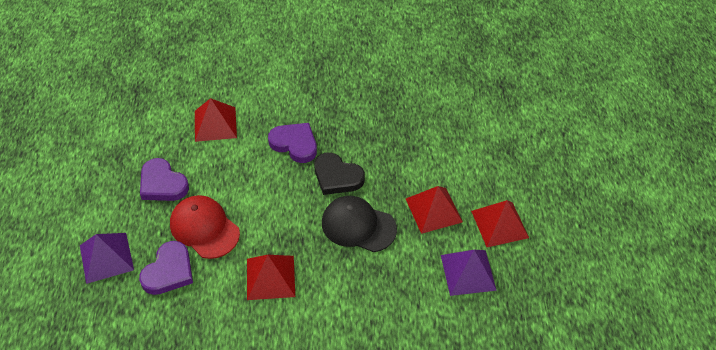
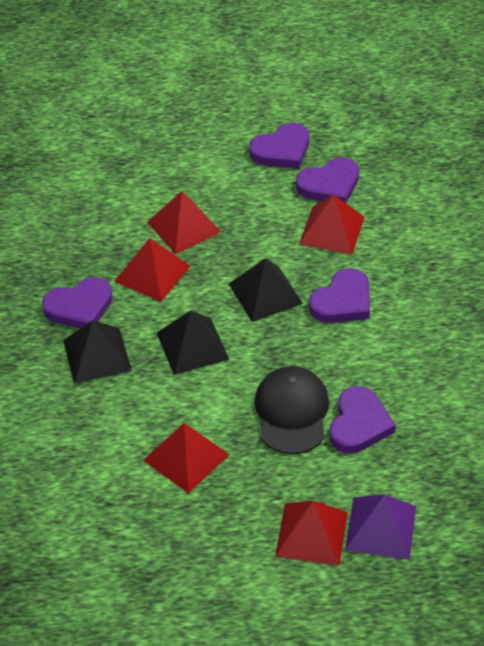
black heart: 1 -> 0
black pyramid: 0 -> 3
purple heart: 3 -> 5
purple pyramid: 2 -> 1
red cap: 1 -> 0
red pyramid: 4 -> 5

